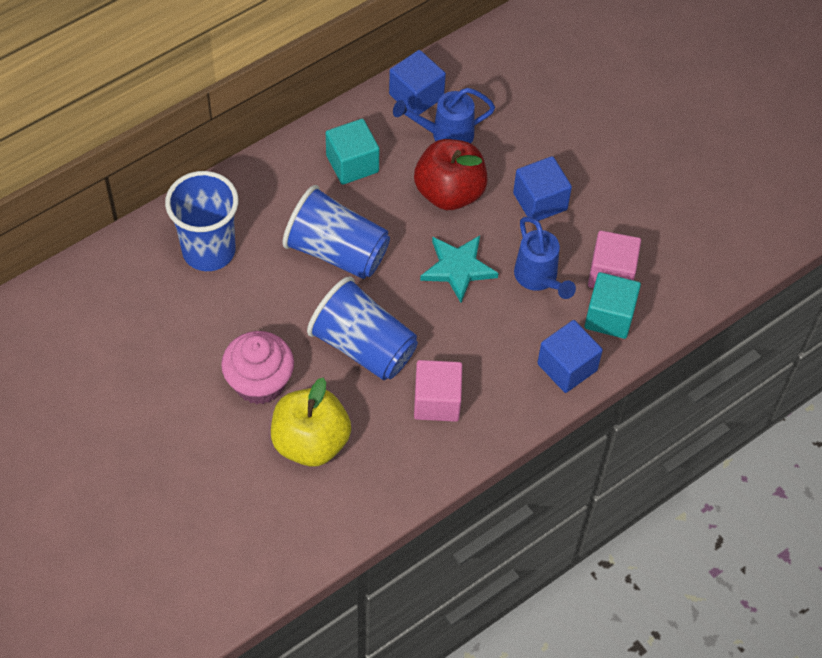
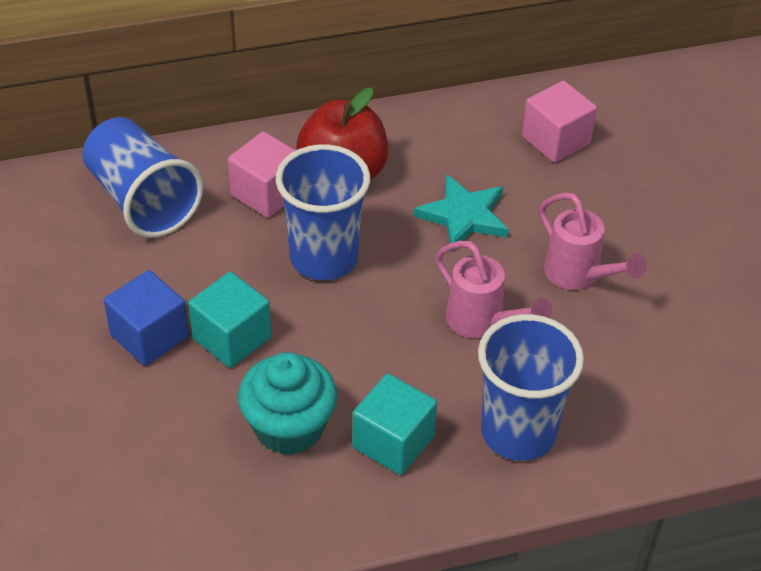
blue cube: 3 -> 1
blue watering can: 2 -> 0
pink cupcake: 1 -> 0
pink watering can: 0 -> 2
turquoise cupcake: 0 -> 1
yellow apple: 1 -> 0

